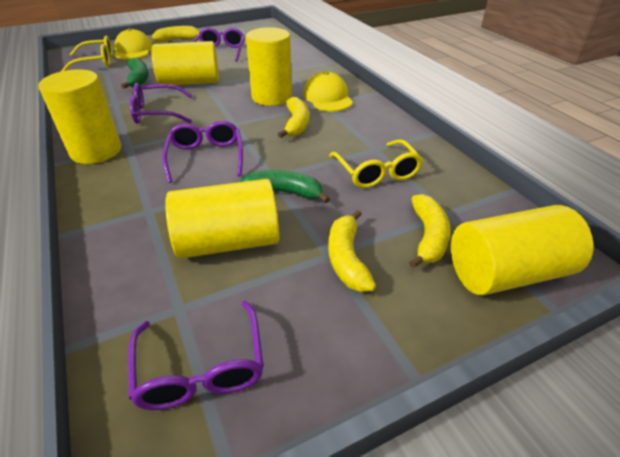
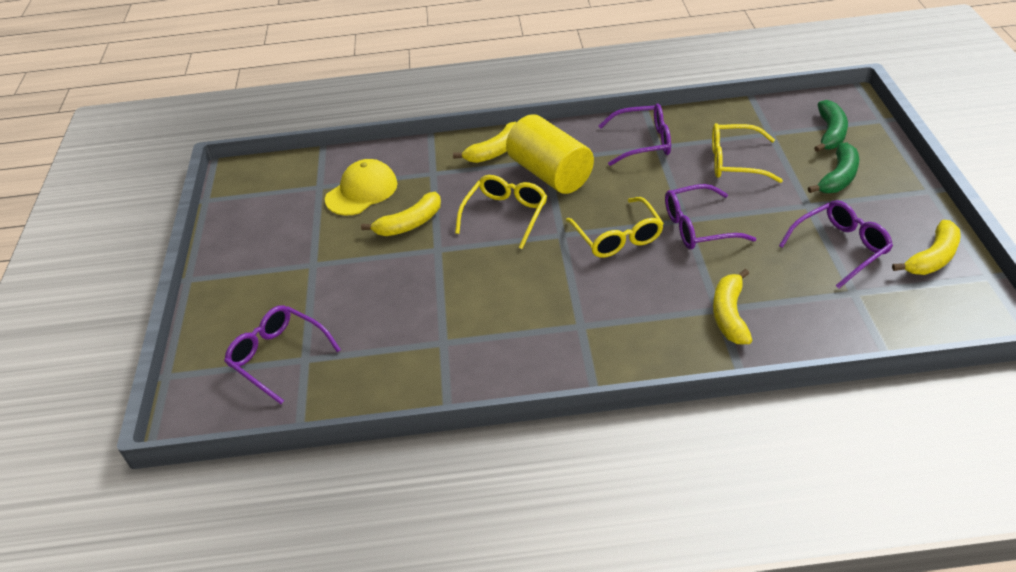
yellow cap: 2 -> 1
yellow cylinder: 5 -> 1
yellow glasses: 2 -> 3

